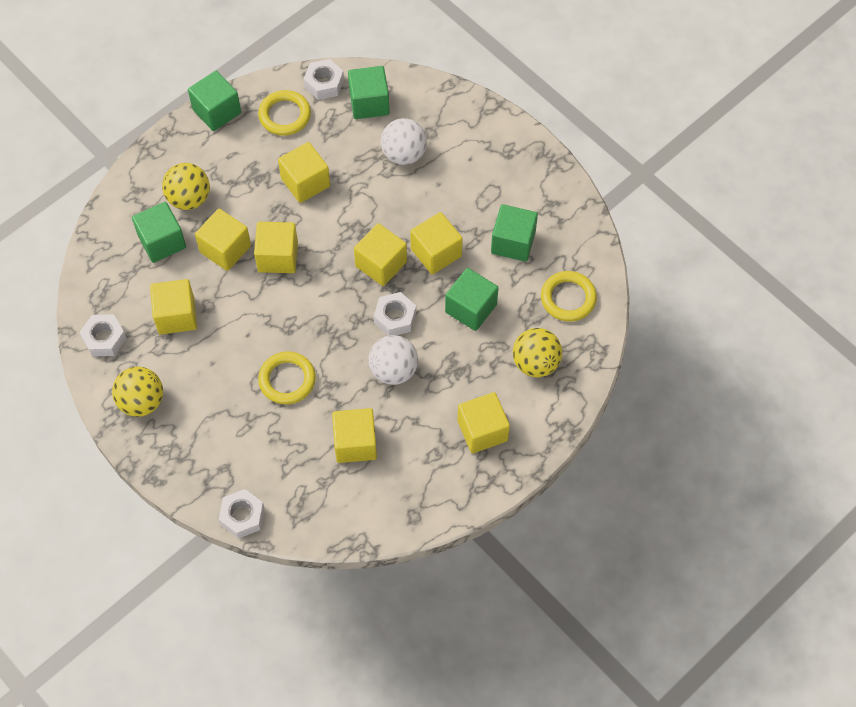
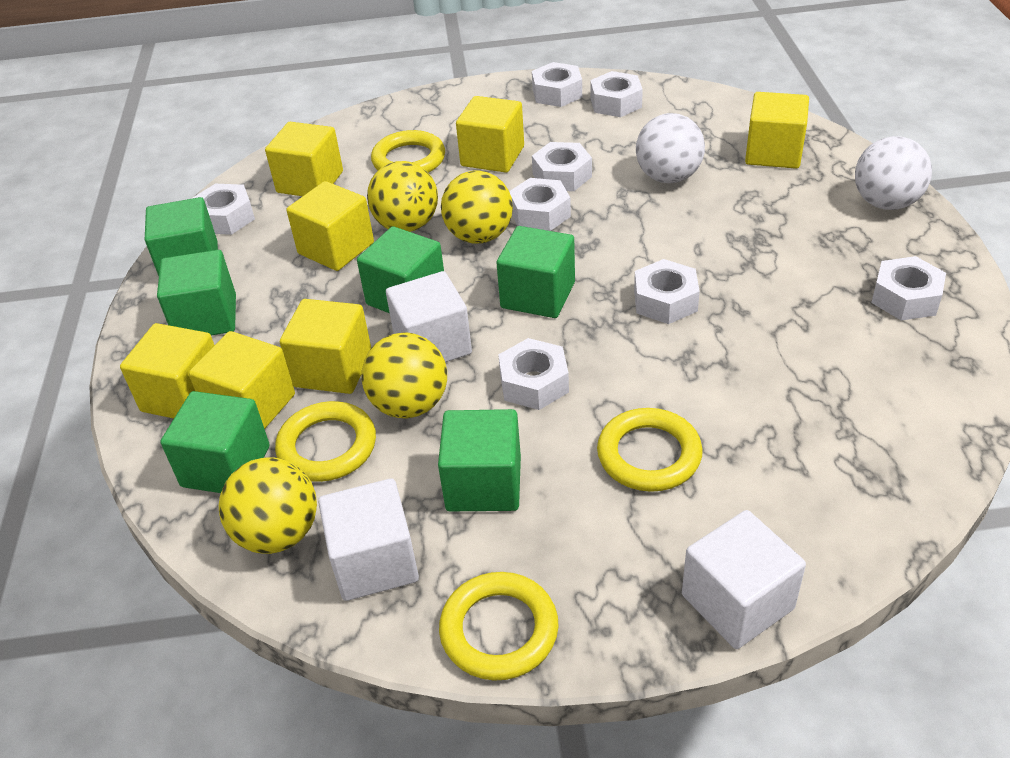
green cube: 5 -> 6
white cube: 0 -> 3
white nut: 4 -> 8
yellow ball: 3 -> 4
yellow cube: 8 -> 7
yellow ring: 3 -> 4

